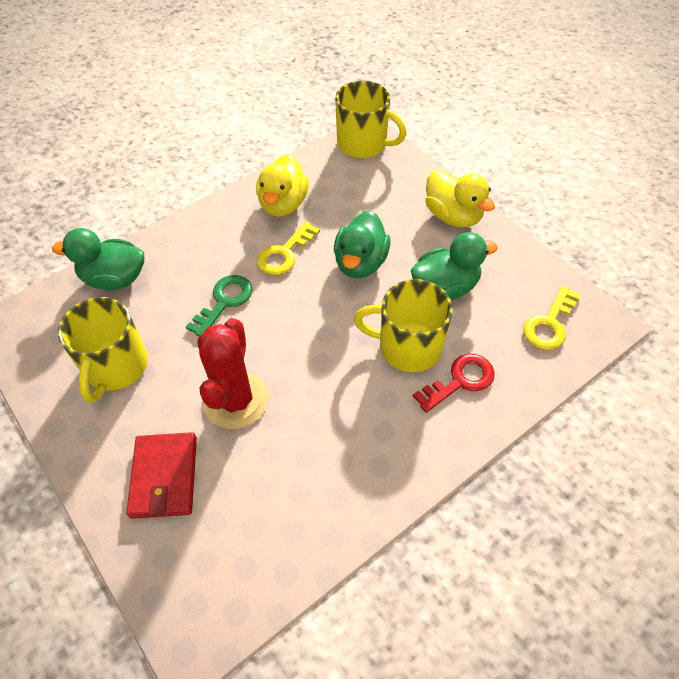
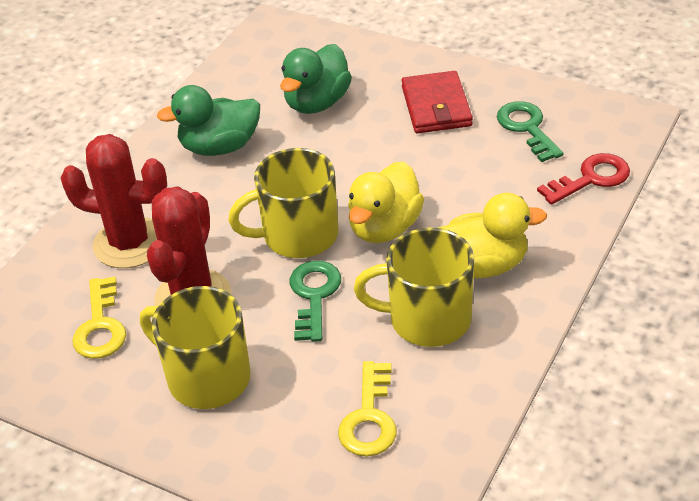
green duck: 3 -> 2
green key: 1 -> 2
red cactus: 1 -> 2

